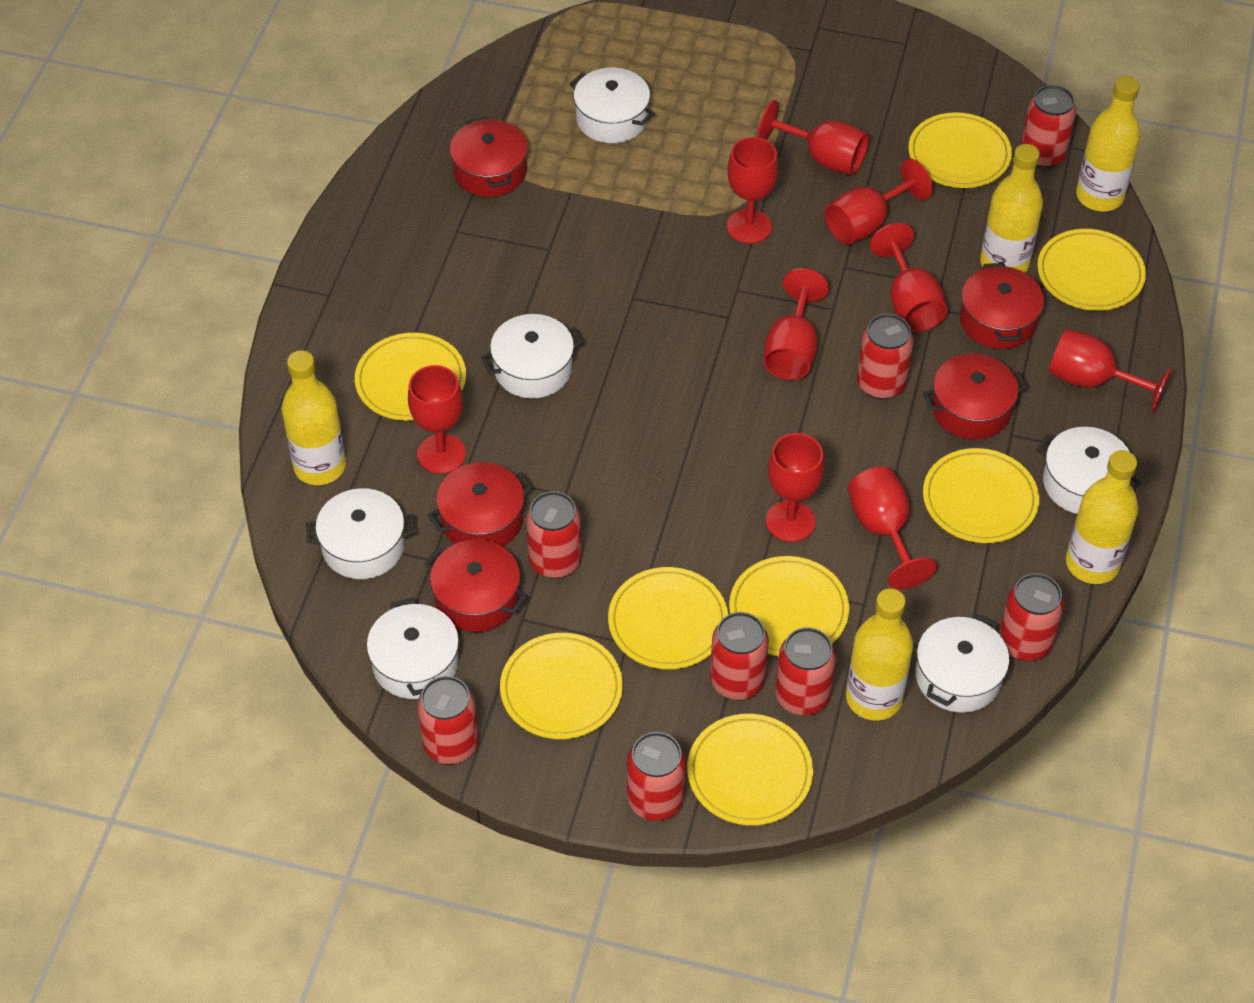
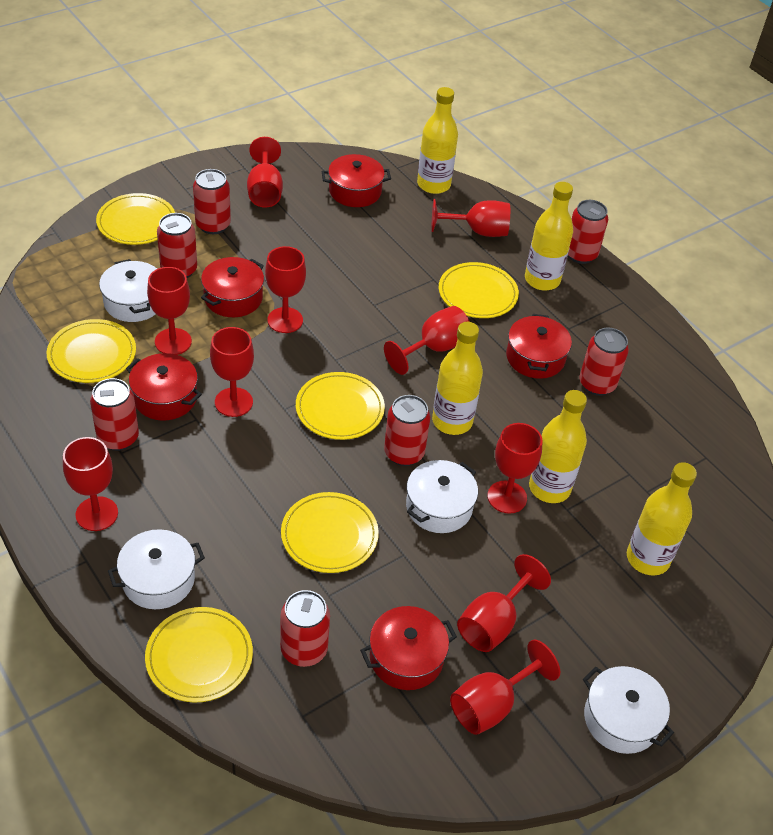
red can: 8 -> 7
red goblet: 9 -> 10
white pot: 6 -> 4
yellow plate: 8 -> 6

